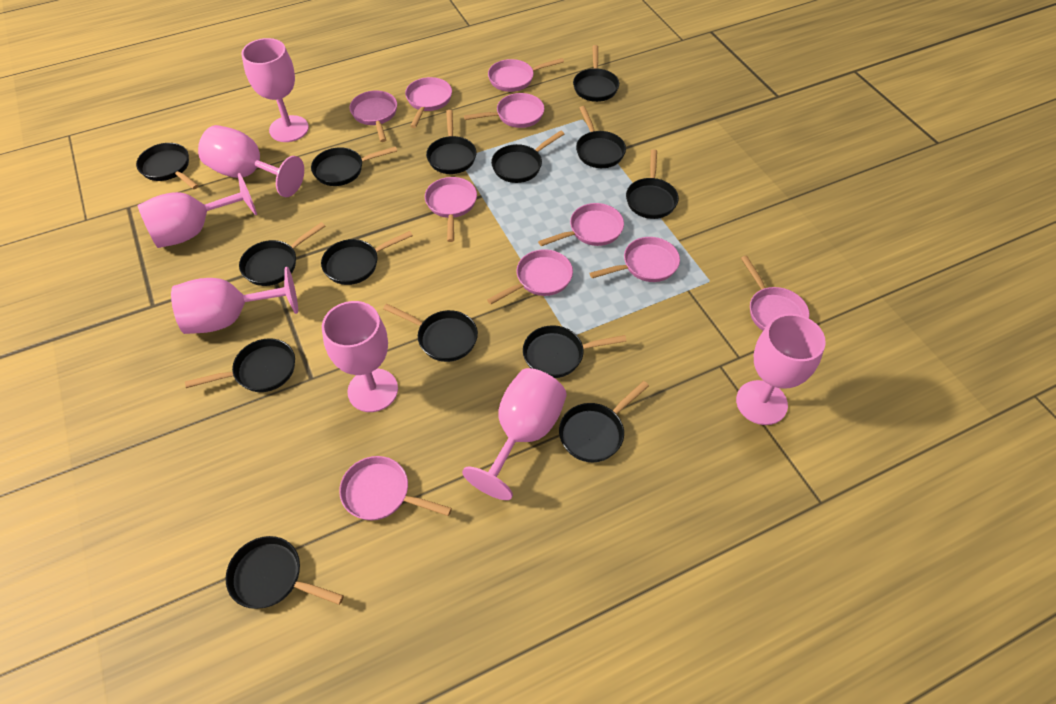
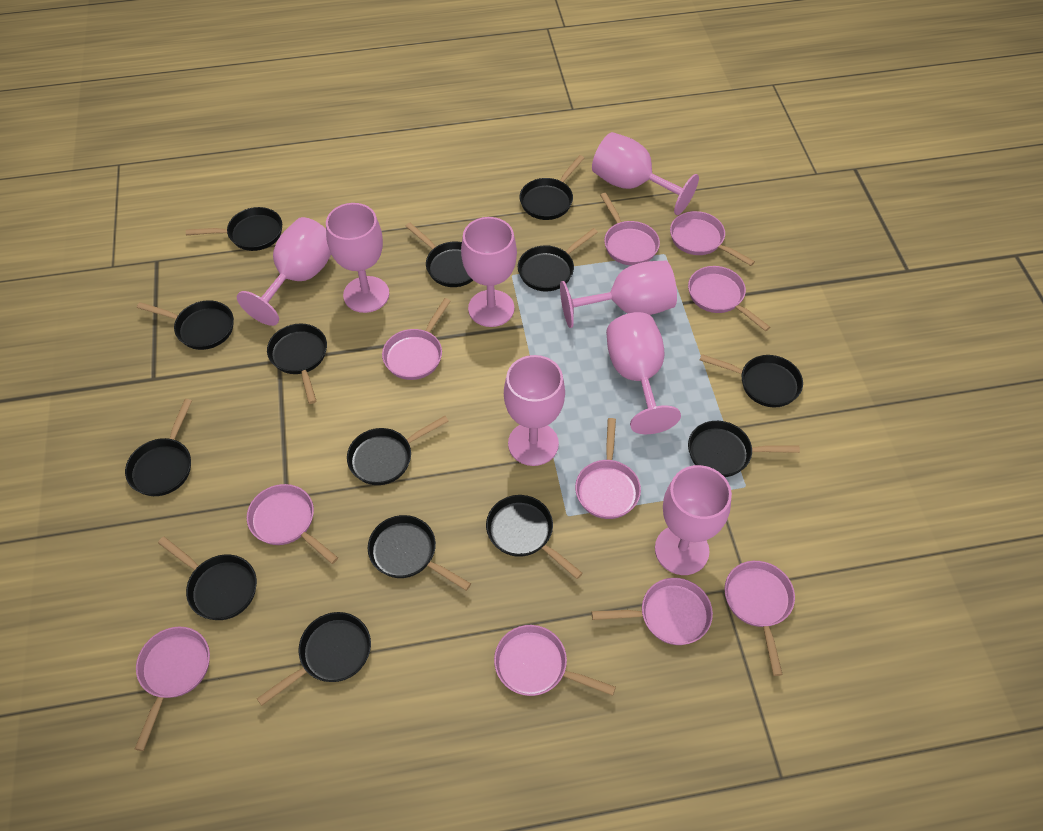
pink goblet: 7 -> 8

